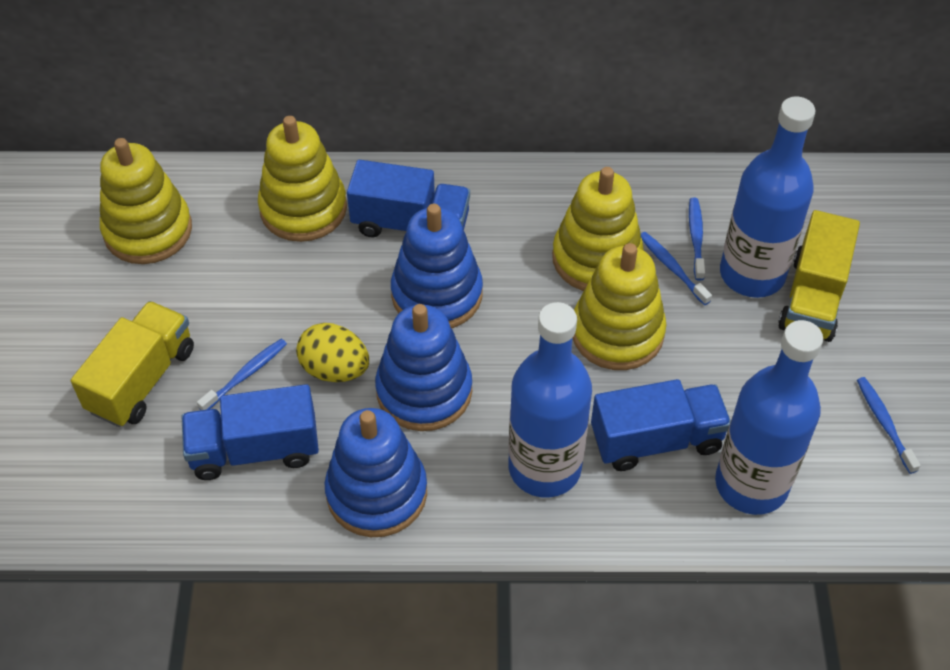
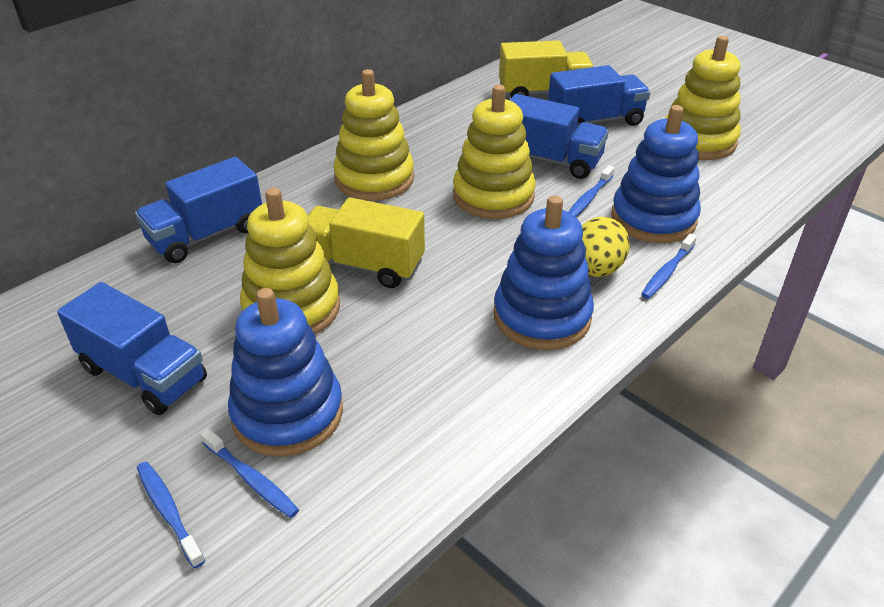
blue bottle: 3 -> 0
blue truck: 3 -> 4

